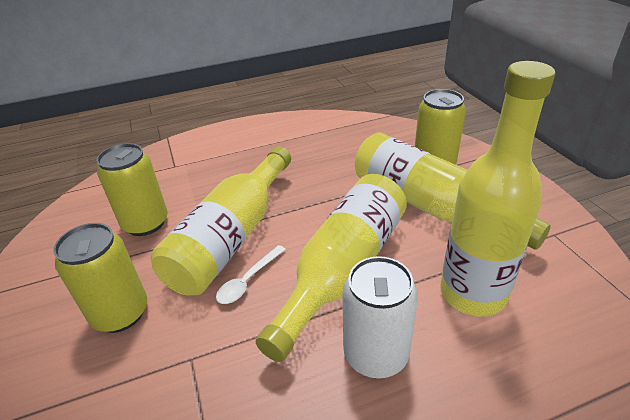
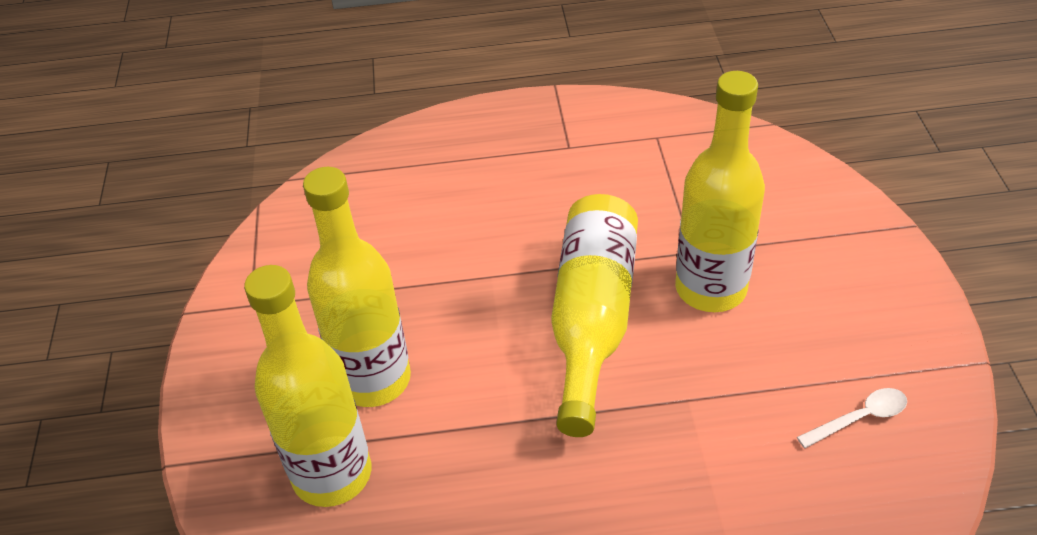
white can: 1 -> 0
yellow can: 3 -> 0

